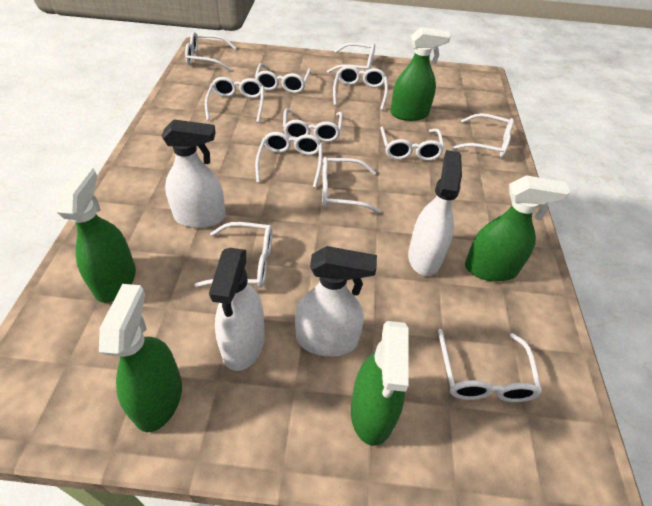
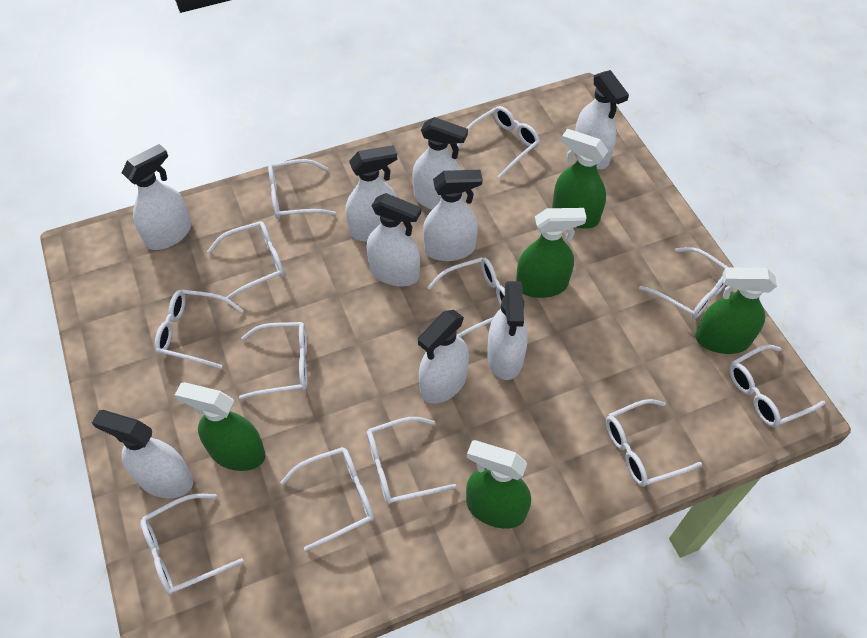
white spray bottle: 4 -> 9

